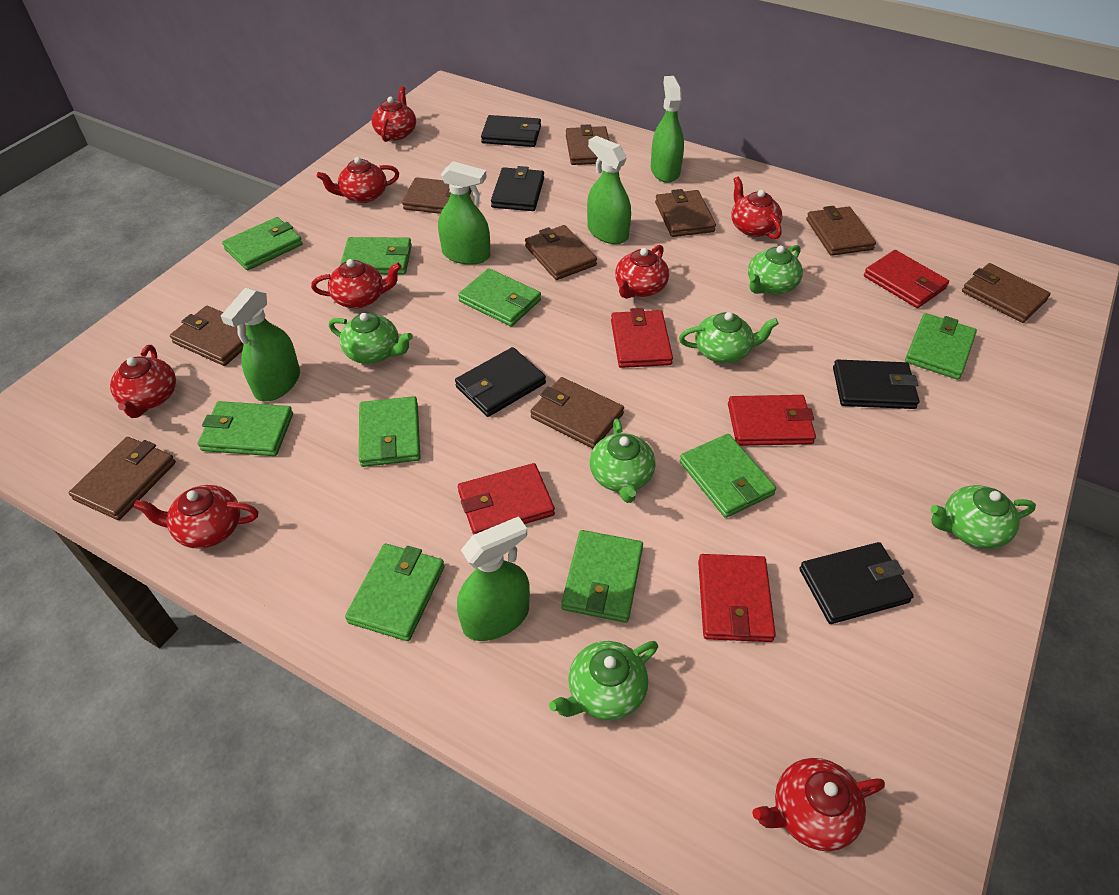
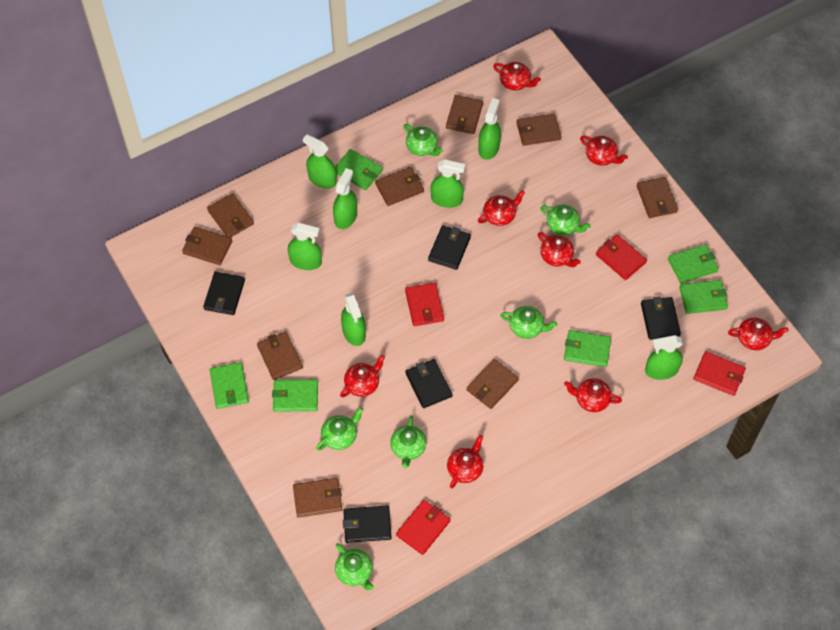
green spray bottle: 5 -> 7
green wallet: 9 -> 6
red wallet: 5 -> 4

